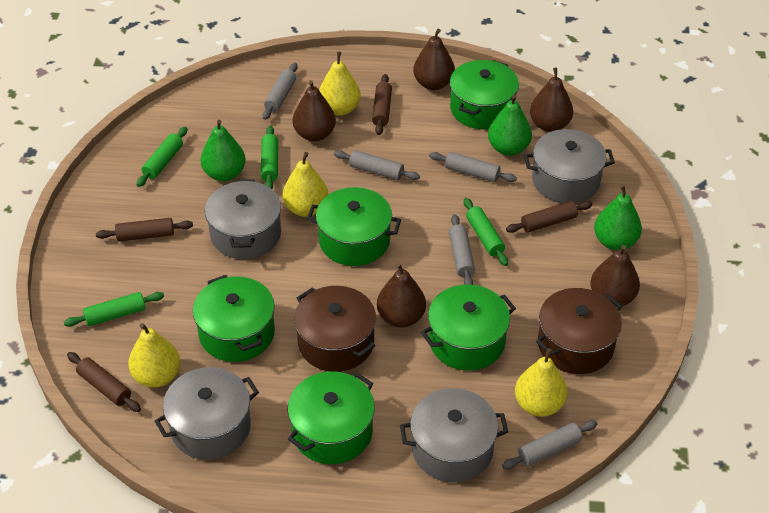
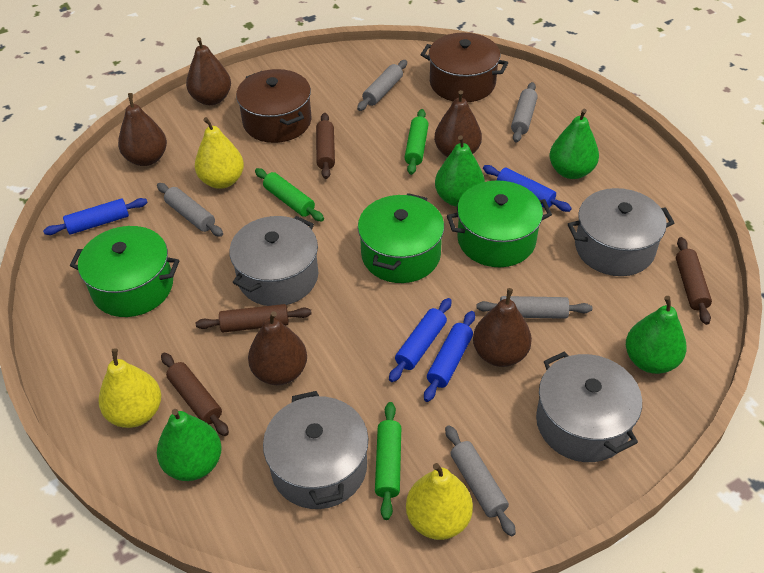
blue rolling pin: 0 -> 4
green pear: 3 -> 4
green pot: 5 -> 3
green rolling pin: 4 -> 3
yellow pear: 4 -> 3

